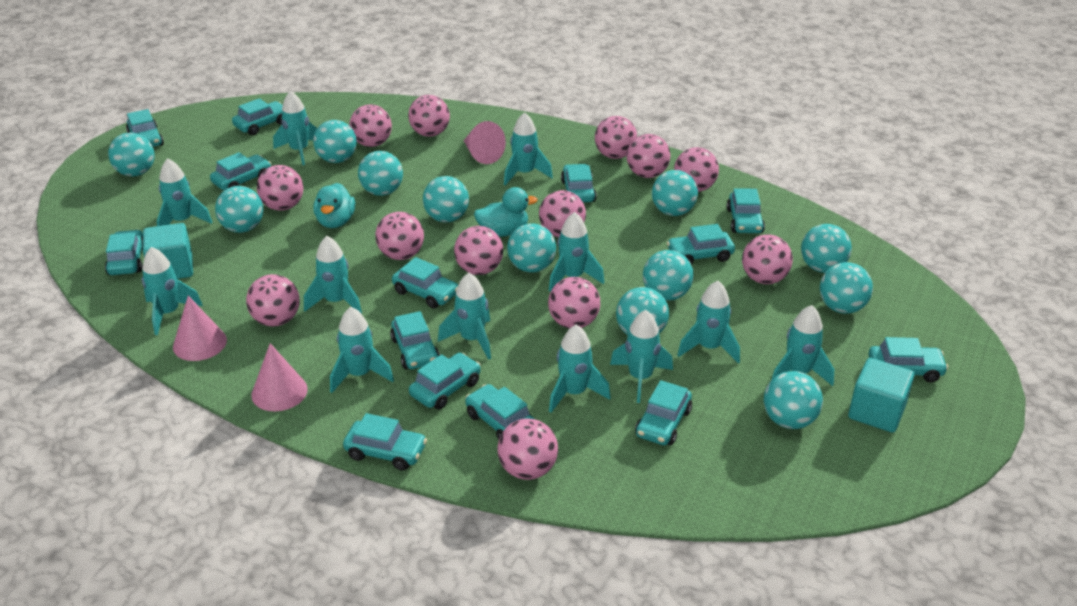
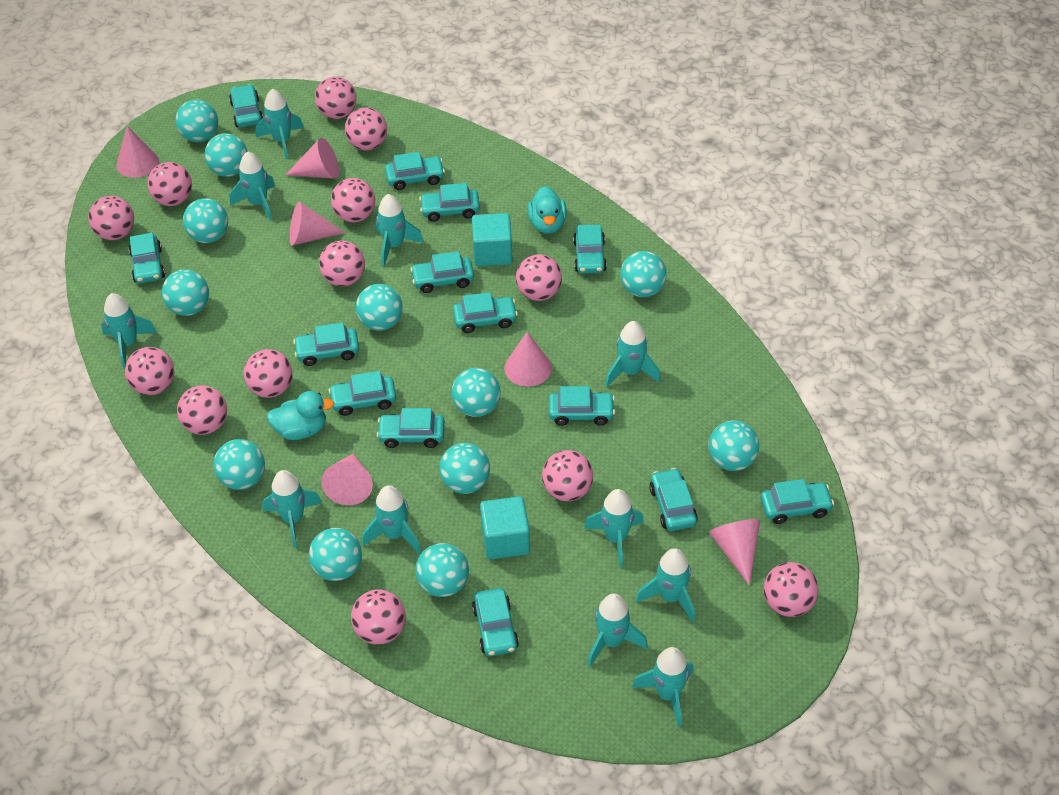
pink cone: 3 -> 6
turquoise rocket: 12 -> 11

